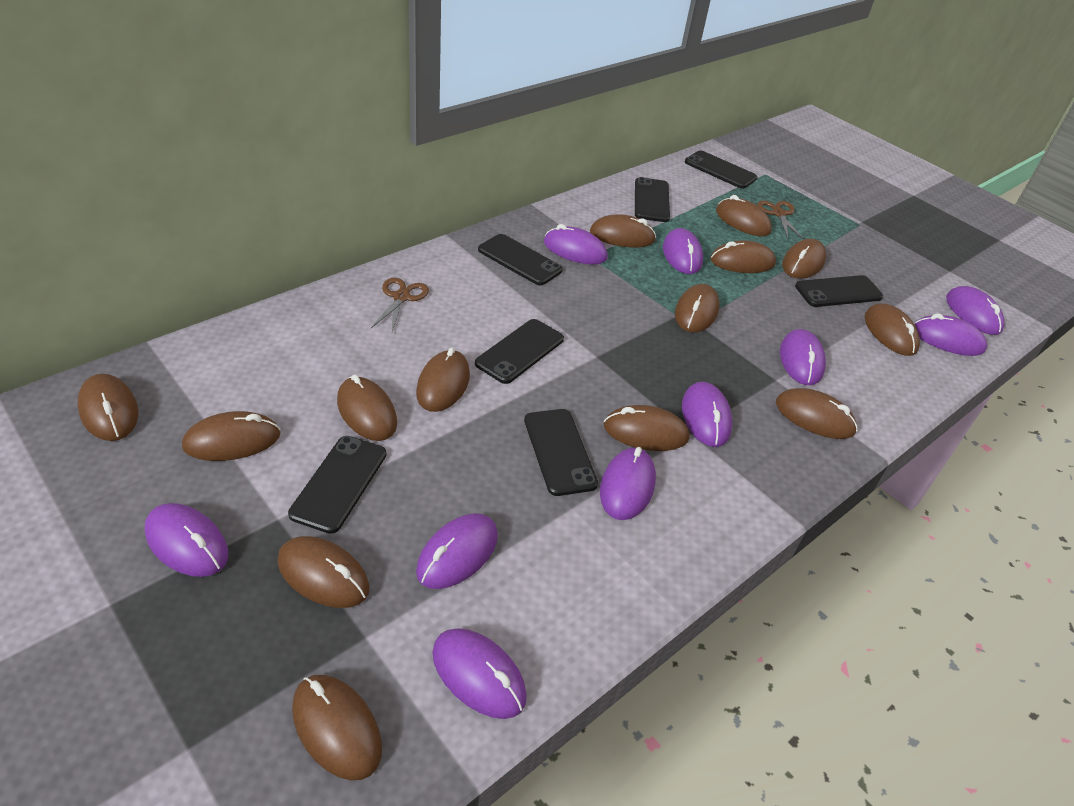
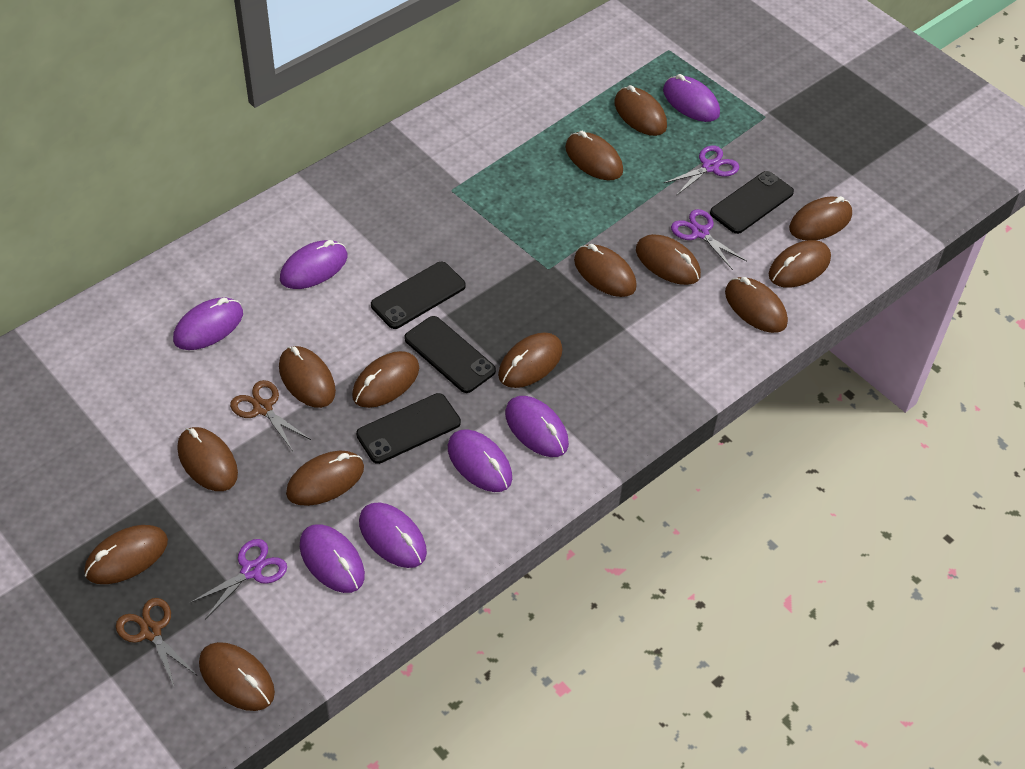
black phone: 7 -> 4
purple mouse: 10 -> 7
purple scissors: 0 -> 3

